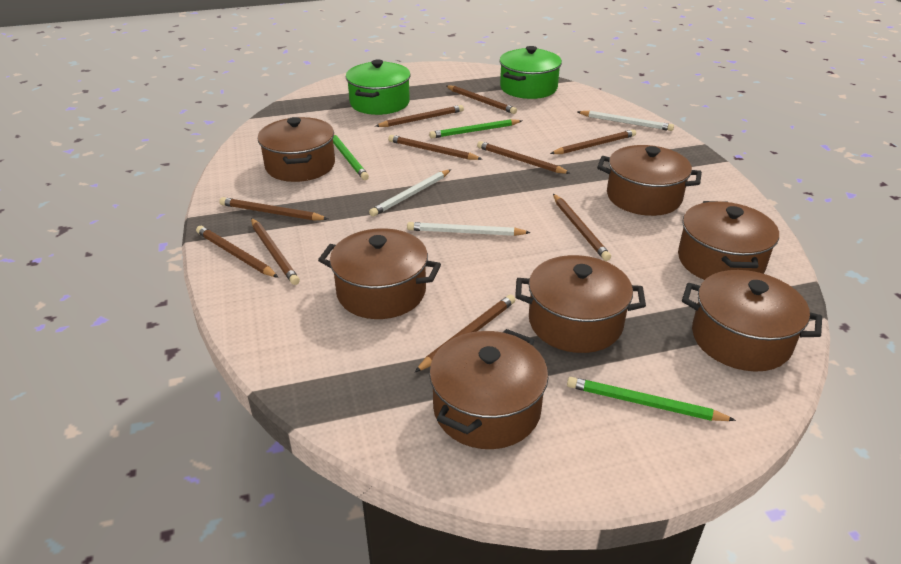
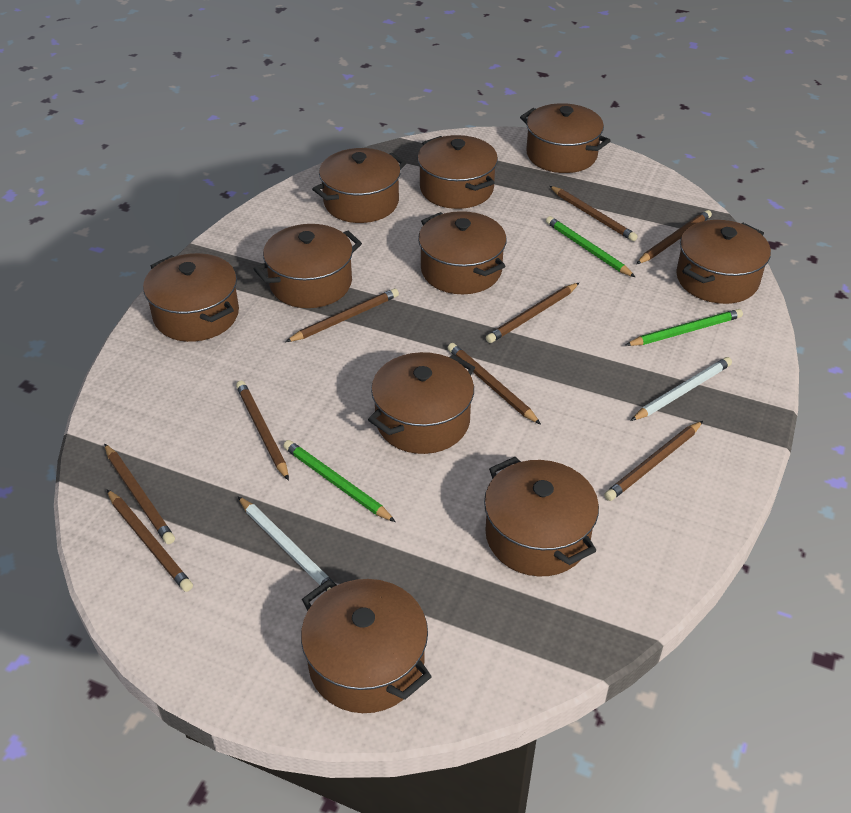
brown pencil: 10 -> 9
brown pot: 7 -> 10
green pot: 2 -> 0
white pencil: 3 -> 2

